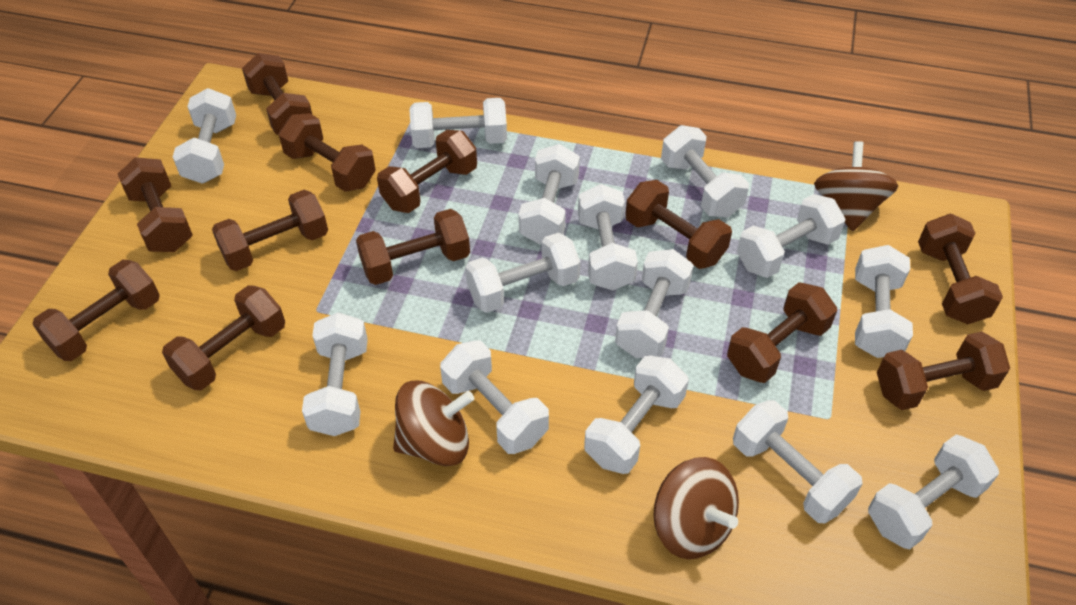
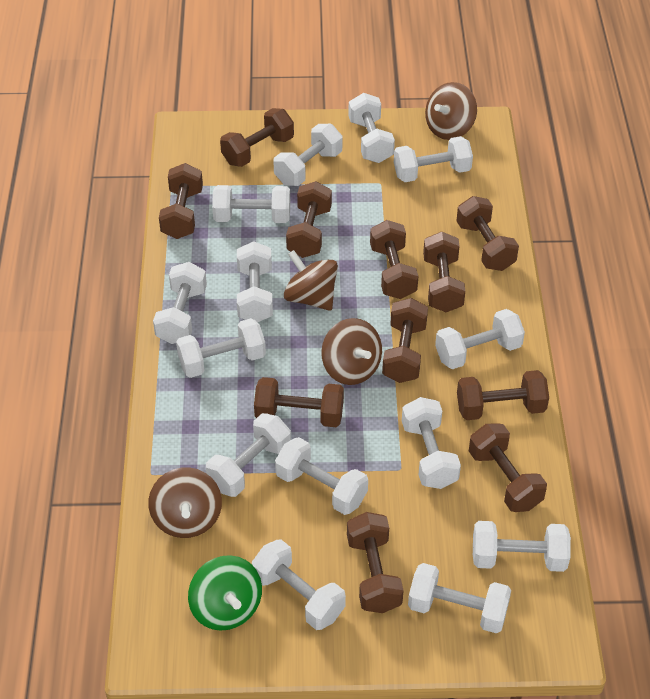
brown dumbbell: 12 -> 11
brown spinning top: 3 -> 4
green spinning top: 0 -> 1

